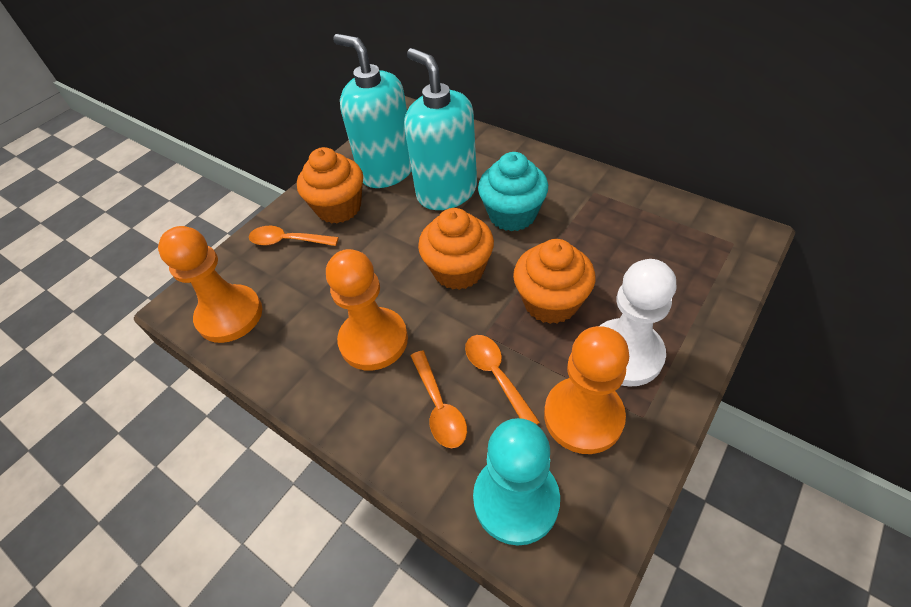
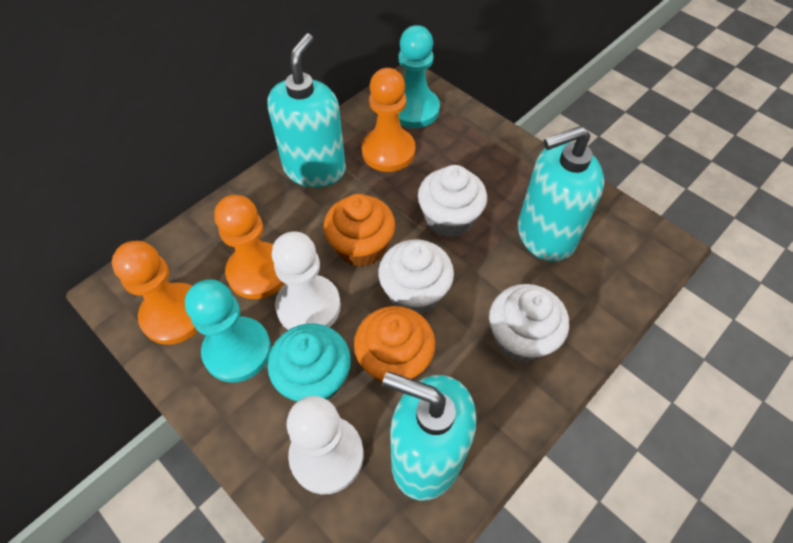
orange cupcake: 3 -> 2
orange spoon: 3 -> 0
turquoise pawn: 1 -> 2
turquoise soap dispenser: 2 -> 3
white cupcake: 0 -> 3
white pawn: 1 -> 2

